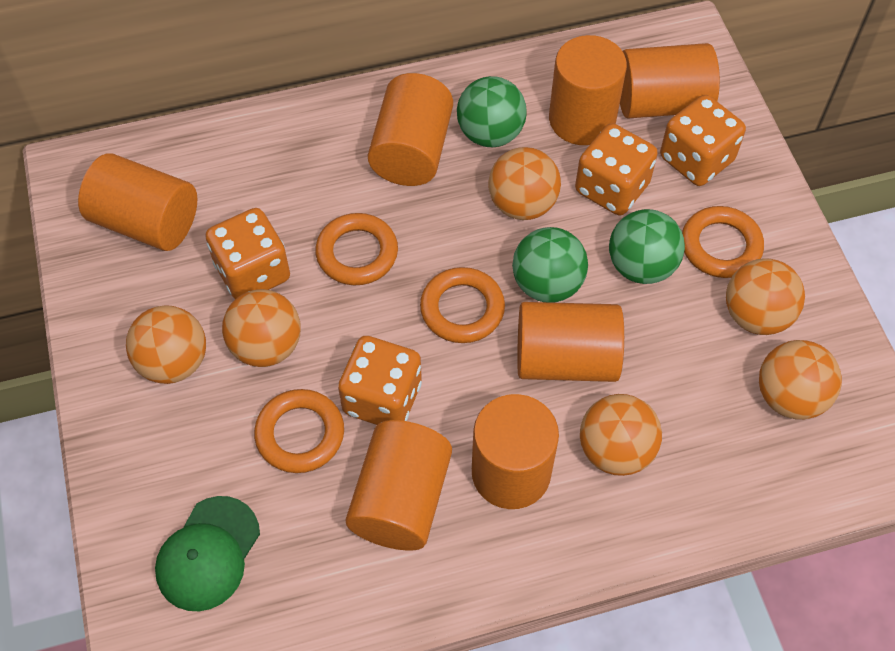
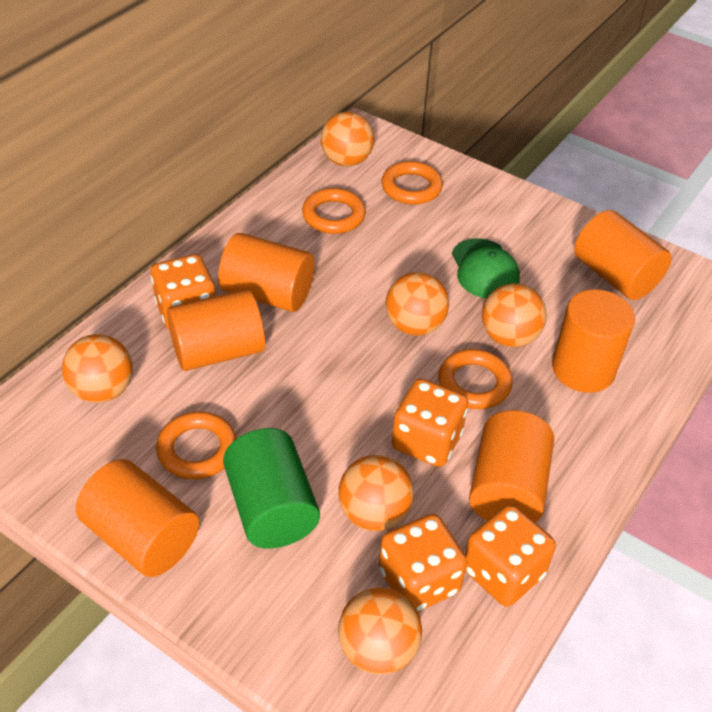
green ball: 3 -> 0
green cylinder: 0 -> 1
orange cylinder: 7 -> 6

